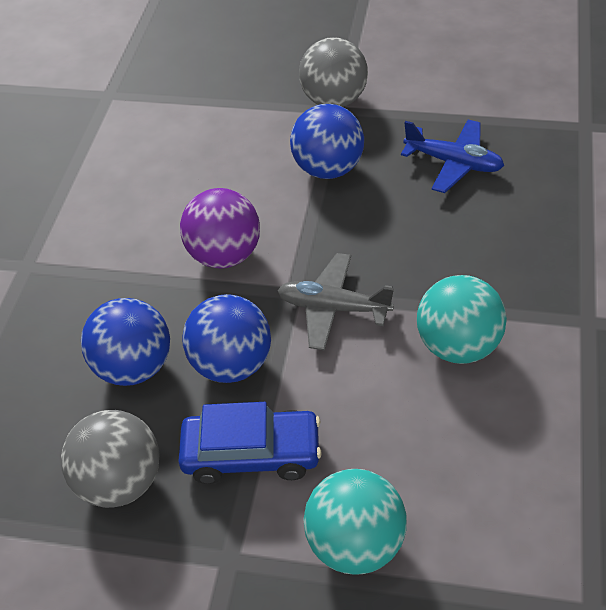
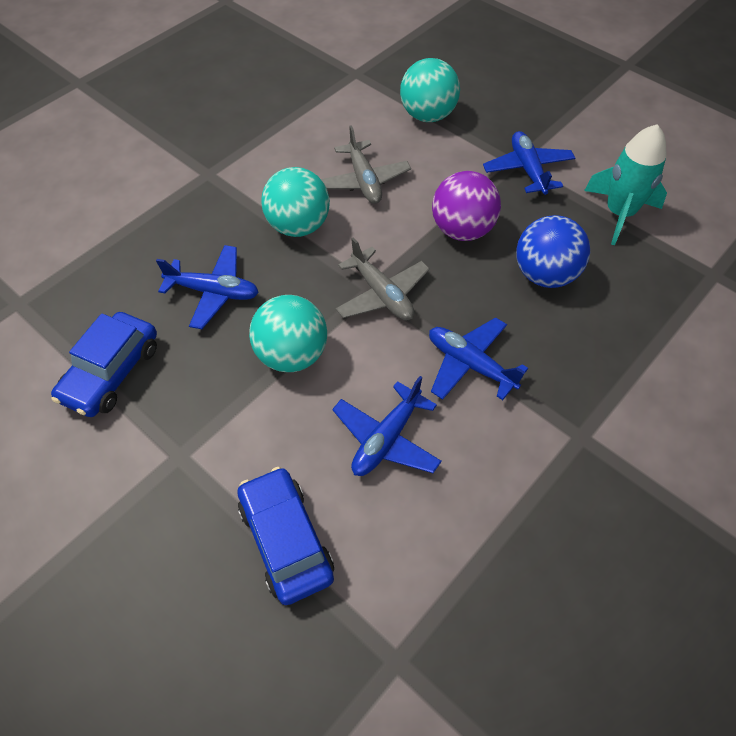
blue ball: 3 -> 1
blue car: 1 -> 2
blue plane: 1 -> 4
grey ball: 2 -> 0
grey plane: 1 -> 2
turquoise ball: 2 -> 3
turquoise rocket: 0 -> 1

